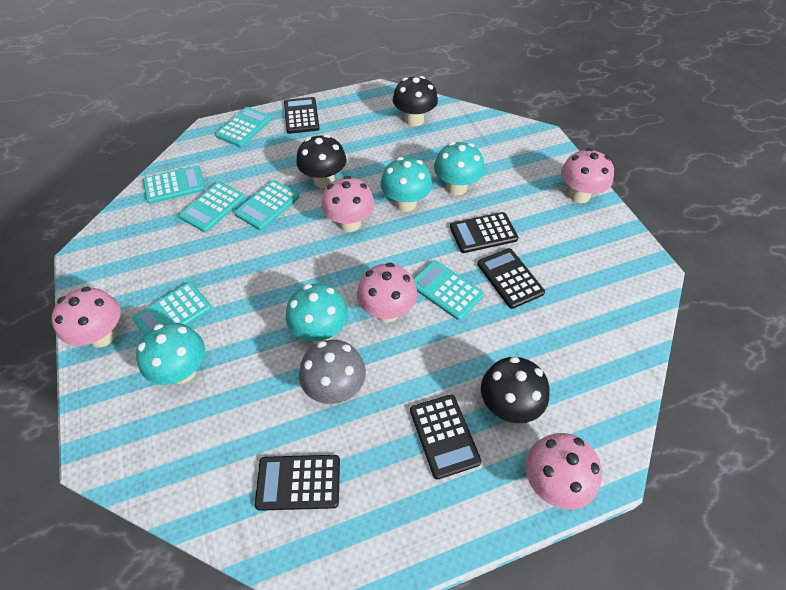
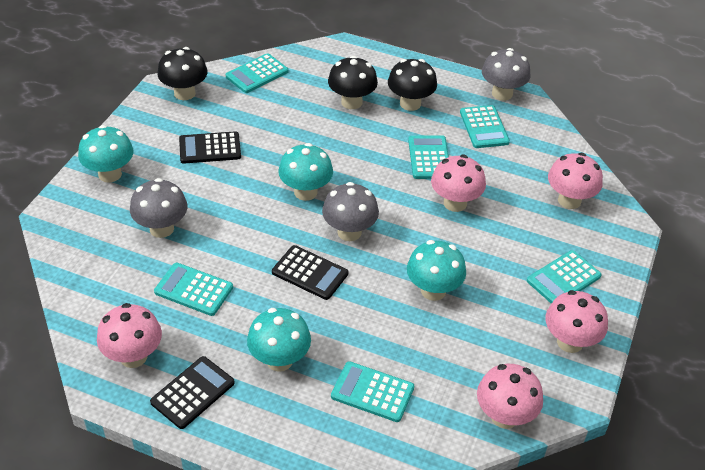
black calculator: 5 -> 3
grey mushroom: 1 -> 3

